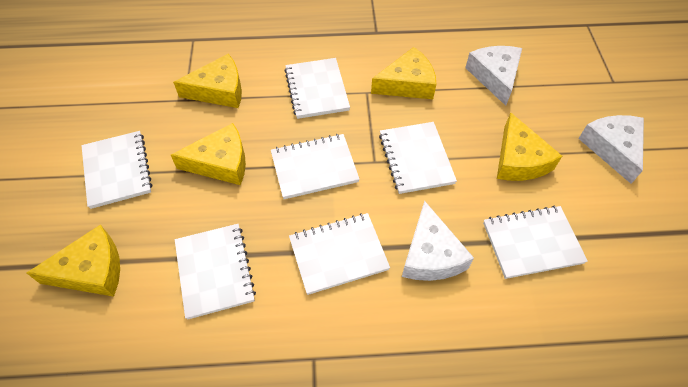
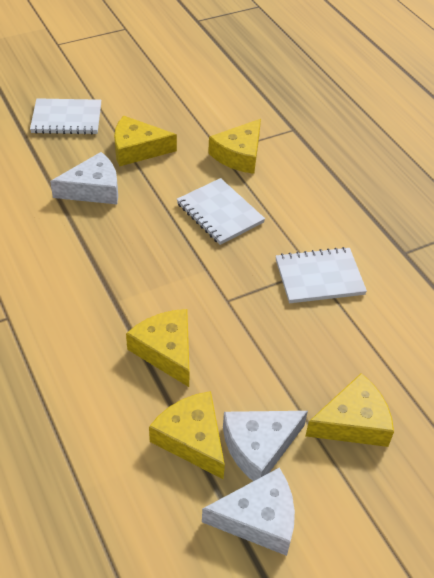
white notebook: 7 -> 3

